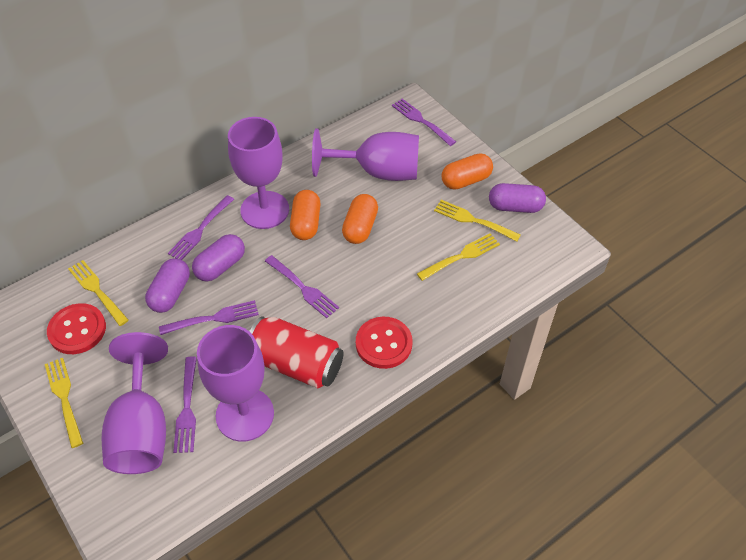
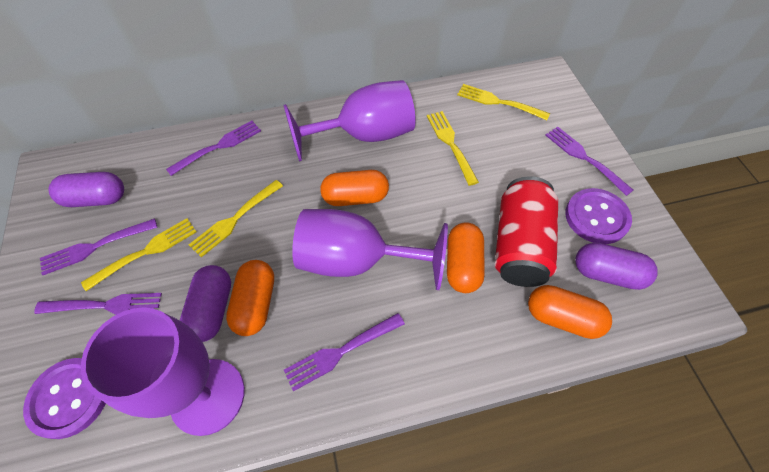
orange capsule: 3 -> 4
purple button: 0 -> 2
purple goblet: 4 -> 3
red button: 2 -> 0

